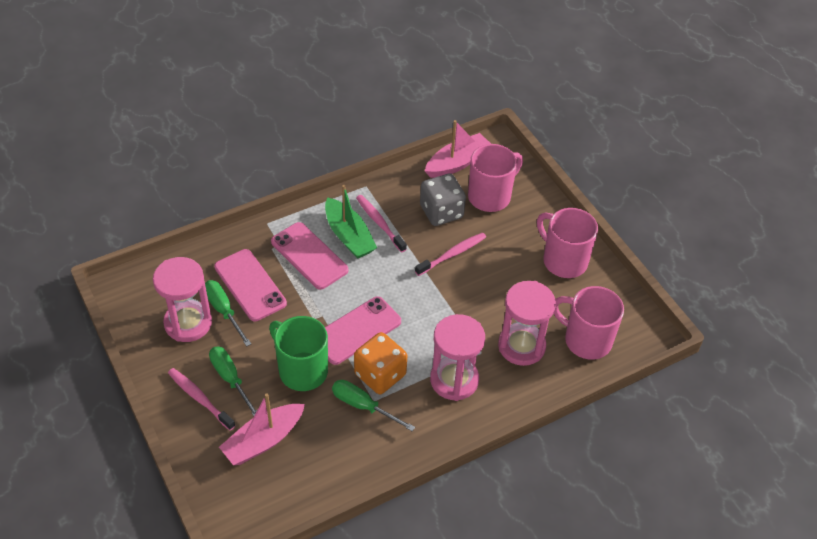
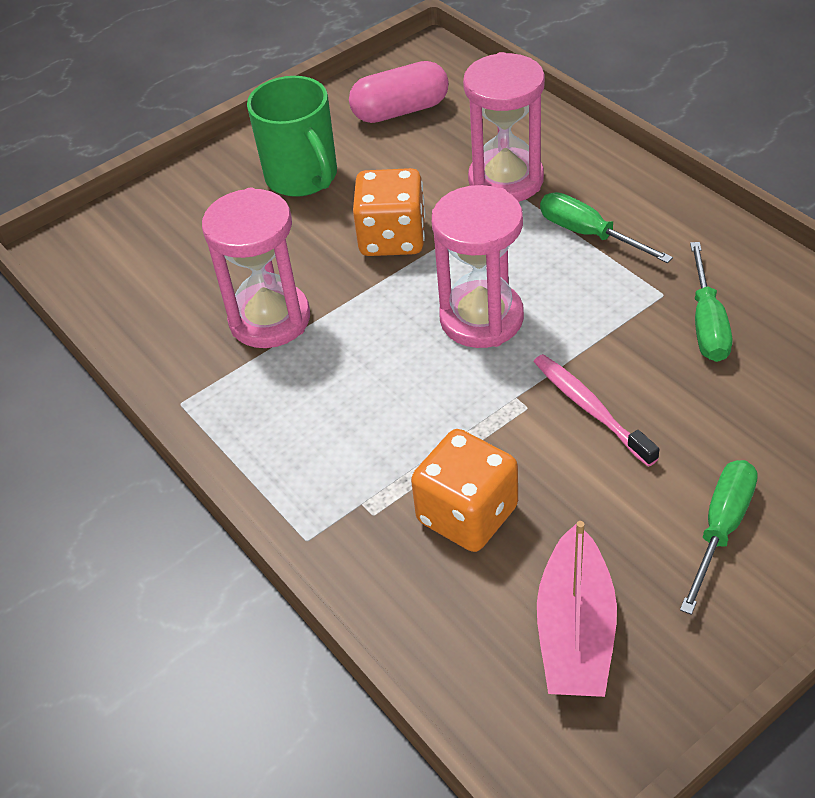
green boat: 1 -> 0
grey dice: 1 -> 0
orange dice: 1 -> 2
pink boat: 2 -> 1
pink capsule: 0 -> 1
pink mug: 3 -> 0
pink phone: 3 -> 0
pink toothbrush: 3 -> 1

